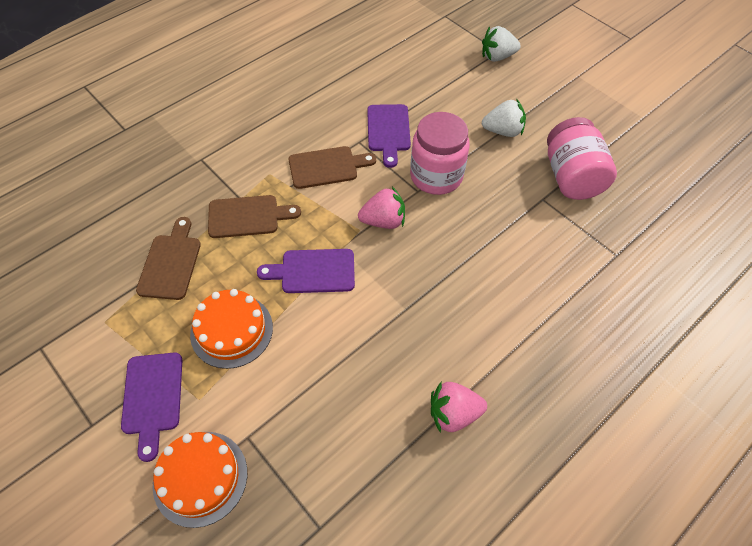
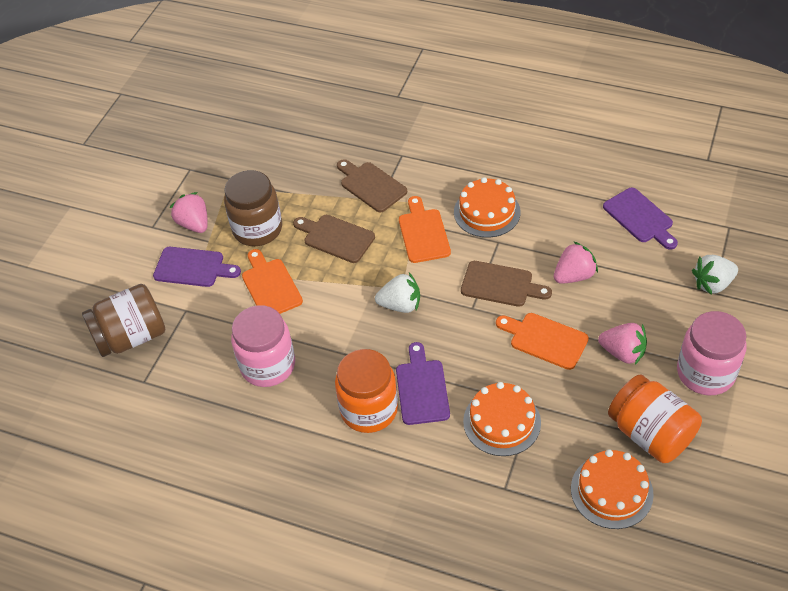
brown jar: 0 -> 2
orange cake: 2 -> 3
orange cutting board: 0 -> 3
orange jar: 0 -> 2
pink strawberry: 2 -> 3

